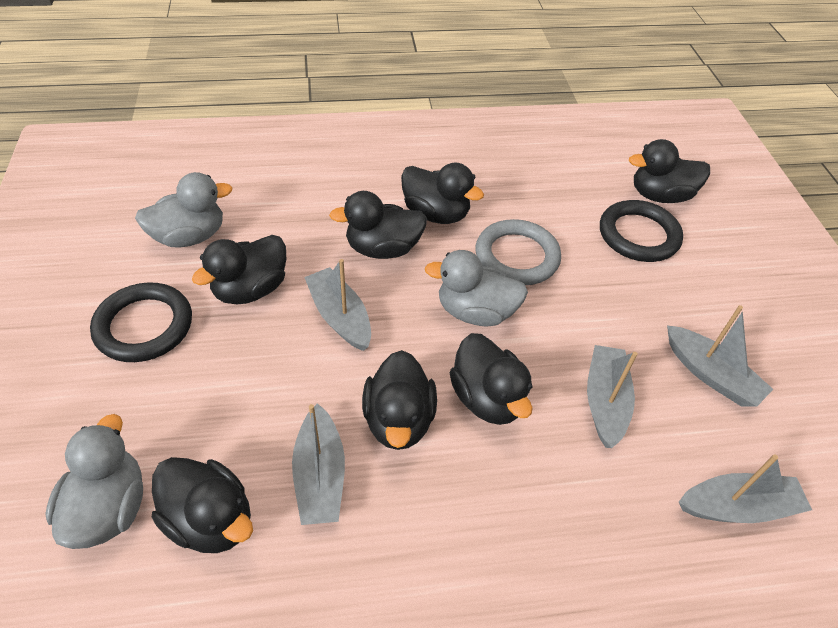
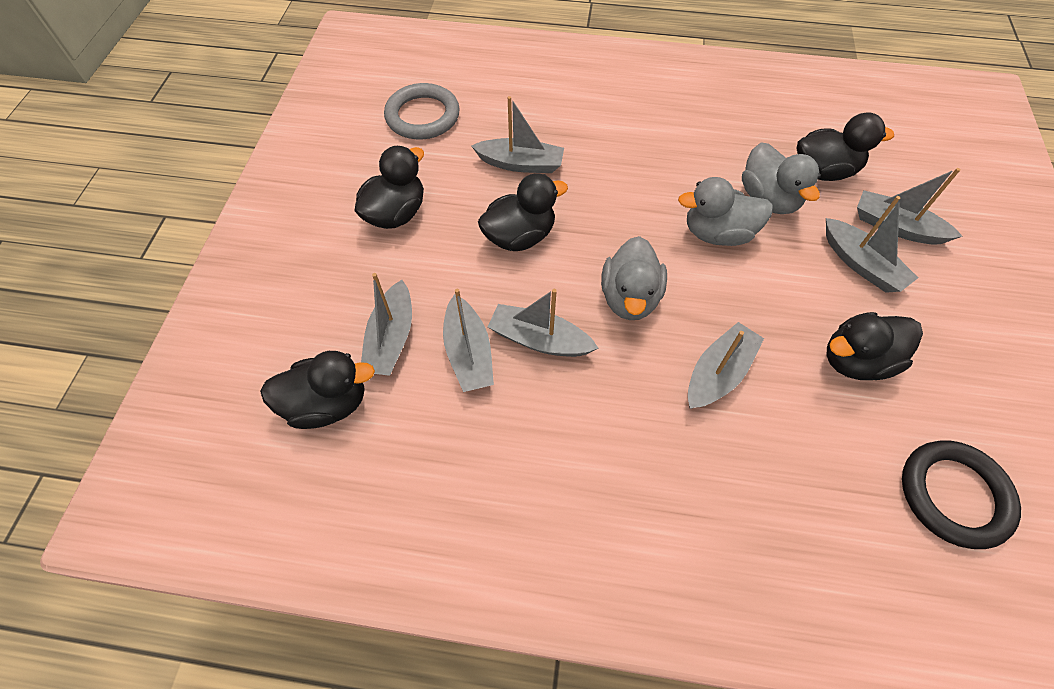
black duck: 7 -> 5
black ring: 2 -> 1
grey boat: 5 -> 7

